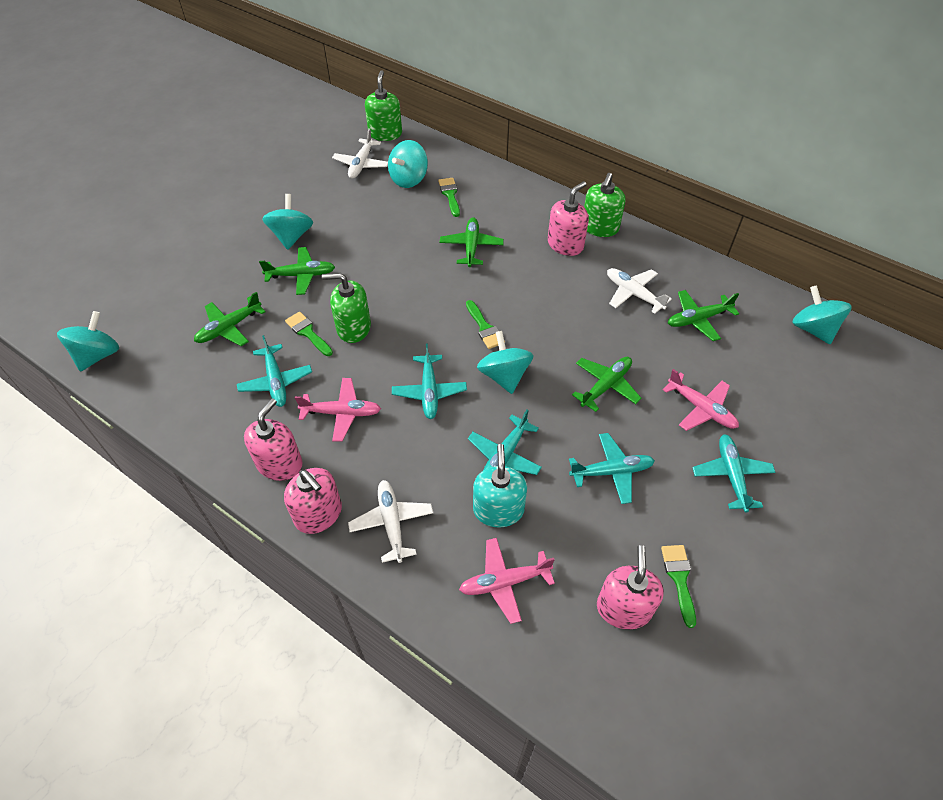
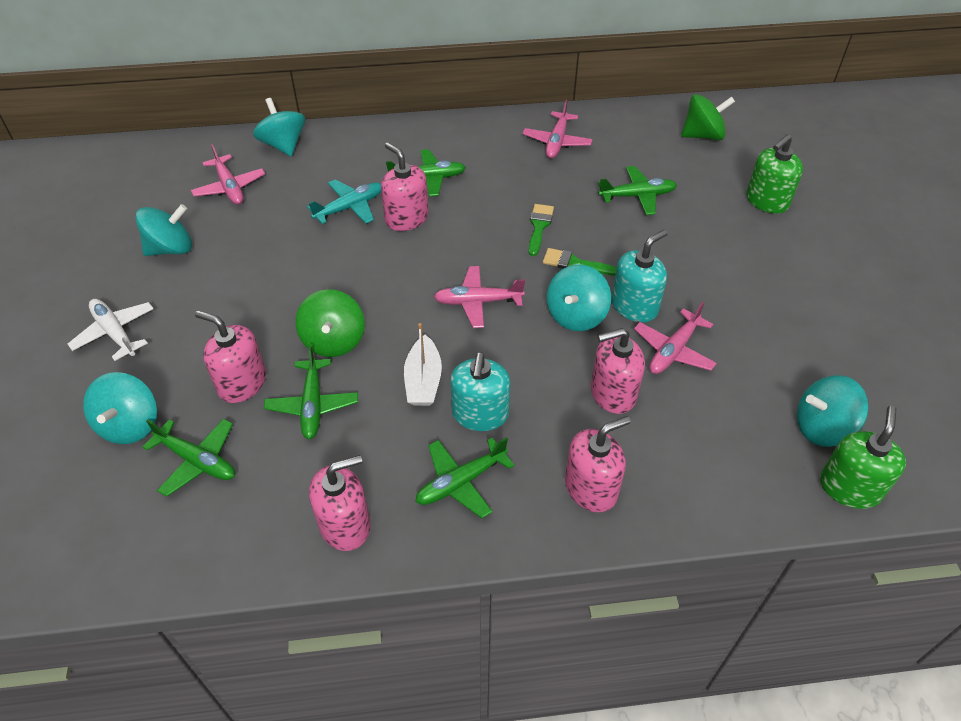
green brush: 4 -> 2
green soap dispenser: 3 -> 2
green spinning top: 0 -> 2
pink plane: 3 -> 4
pink soap dispenser: 4 -> 5
turquoise plane: 5 -> 1
turquoise soap dispenser: 1 -> 2
white boat: 0 -> 1
white plane: 3 -> 1

